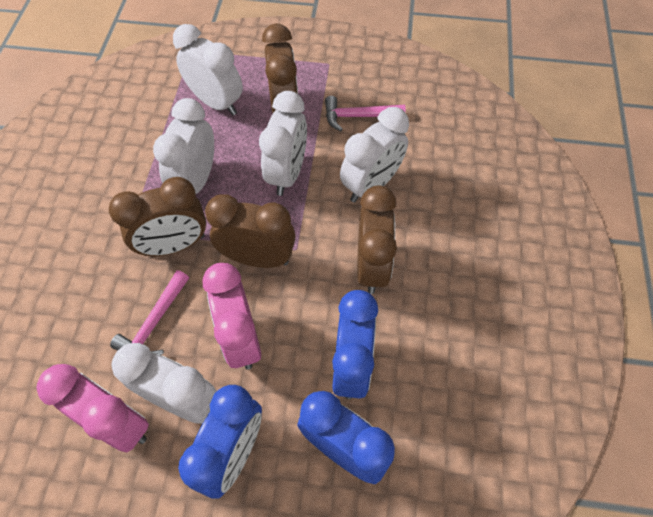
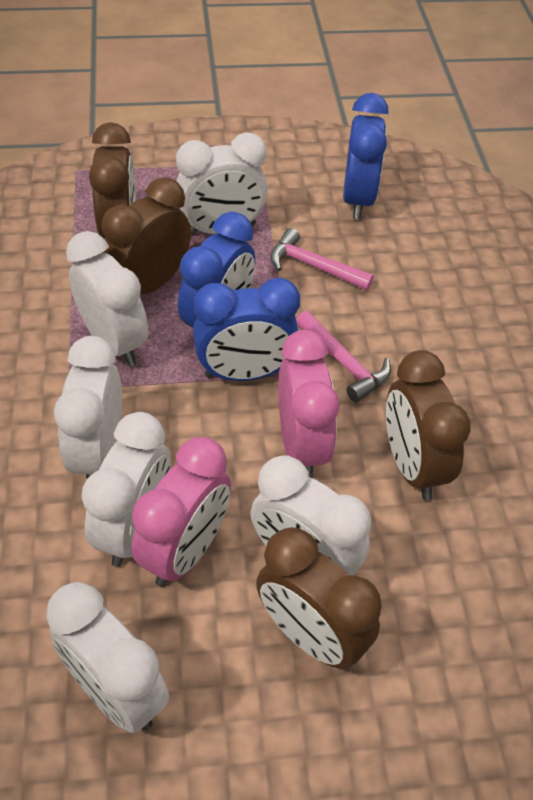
white clock: 5 -> 6

